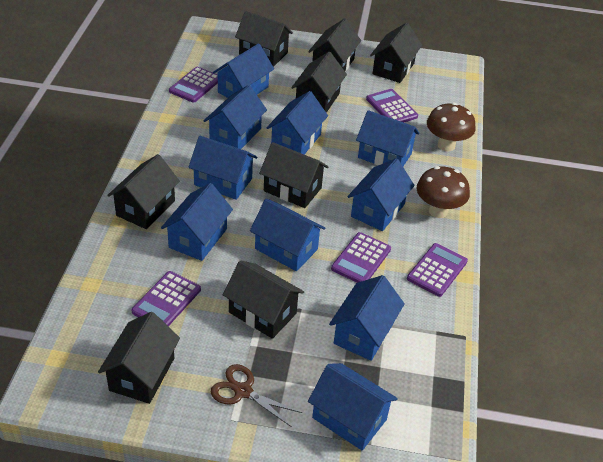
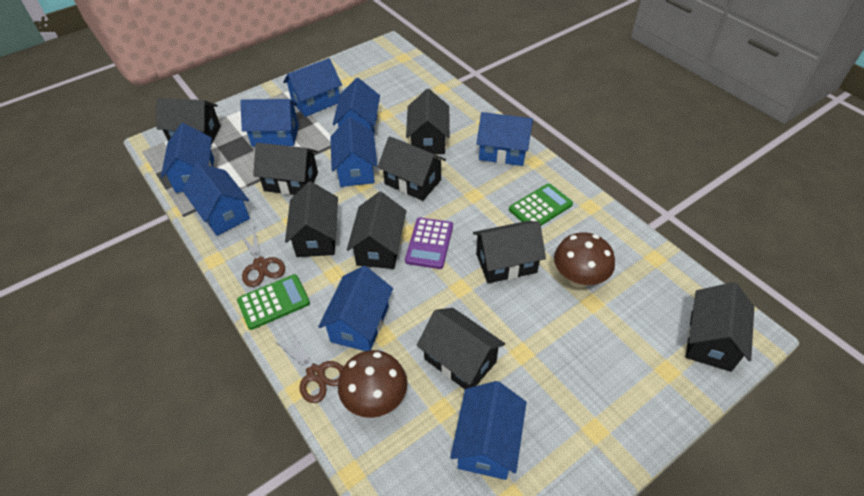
black house: 8 -> 9
blue house: 10 -> 9
brown scissors: 1 -> 2
green calculator: 0 -> 2
purple calculator: 5 -> 1

